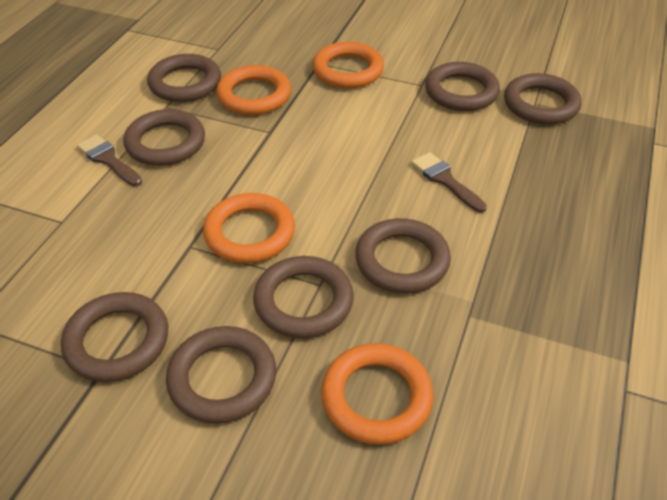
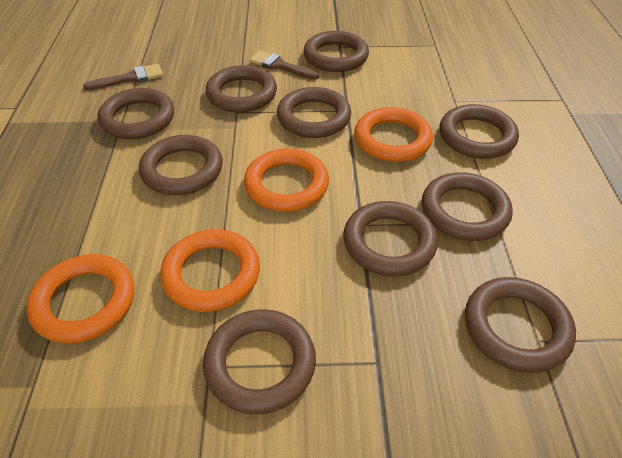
brown ring: 8 -> 10

